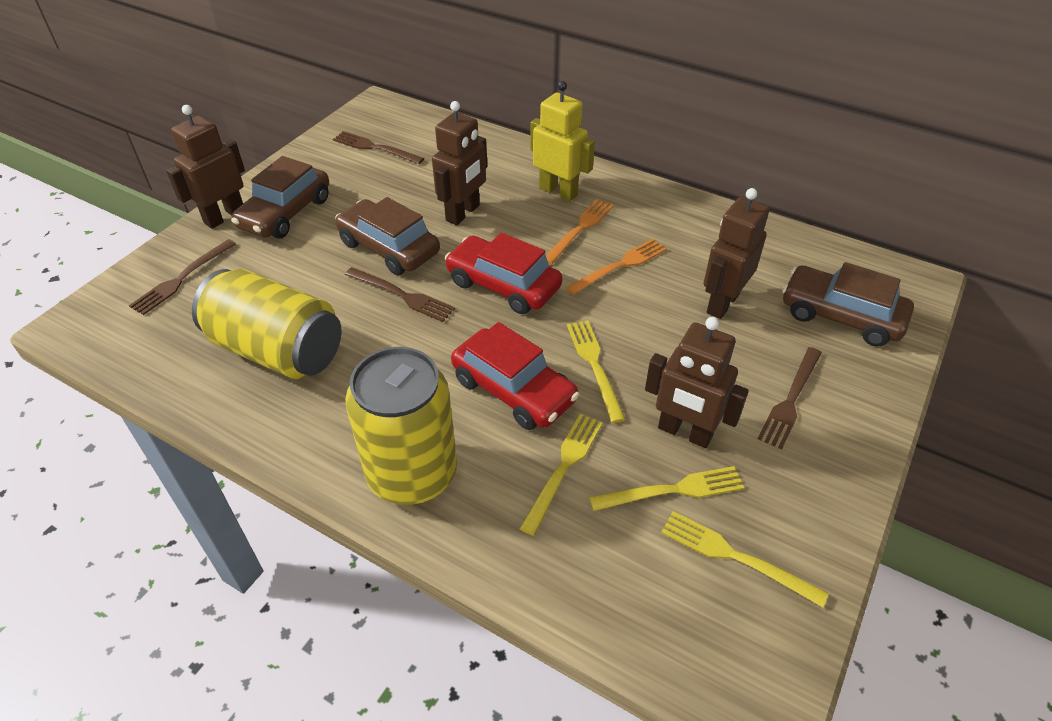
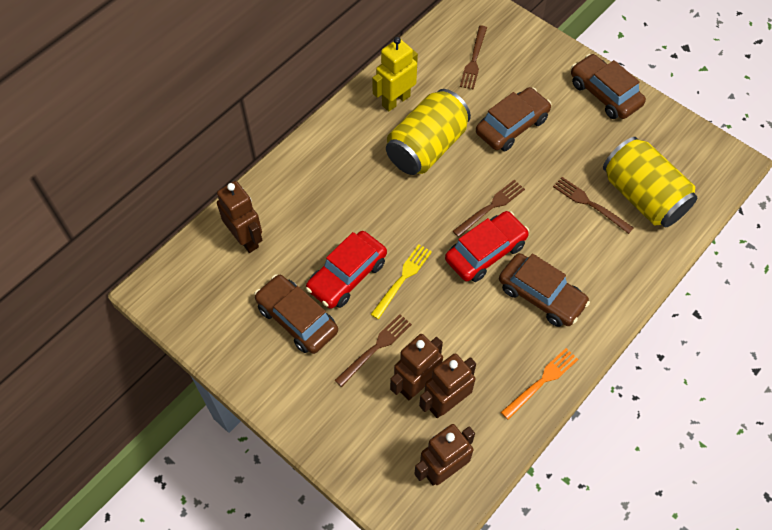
brown car: 3 -> 4
orange fork: 2 -> 1
yellow fork: 4 -> 1

